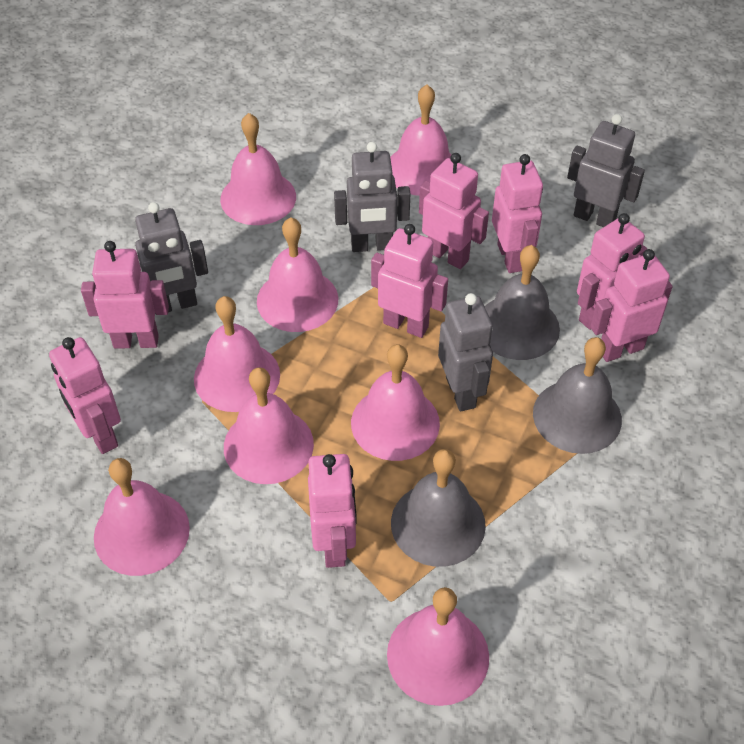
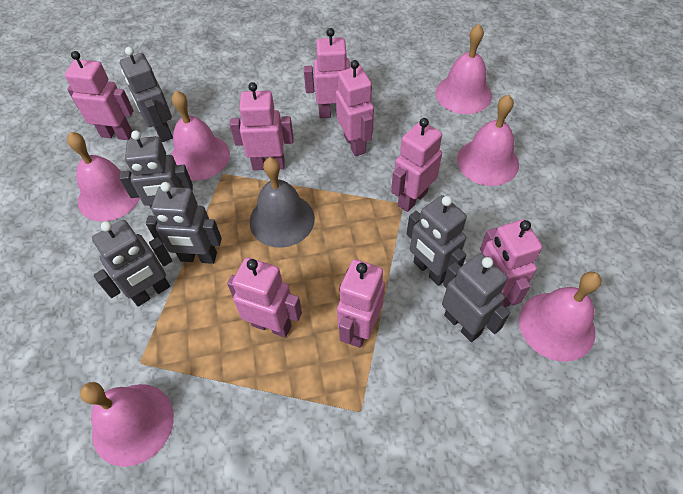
grey bell: 3 -> 1
grey robot: 4 -> 6
pink bell: 8 -> 6

